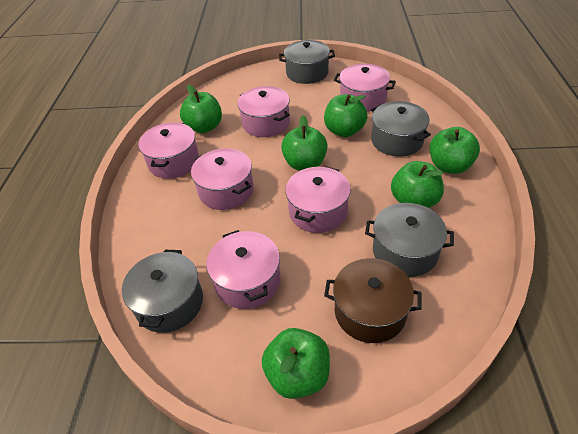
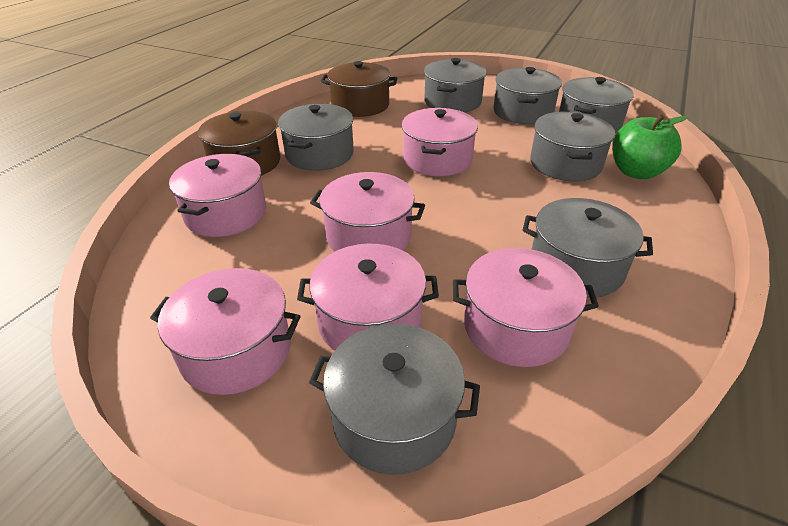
brown pot: 1 -> 2
green apple: 6 -> 1
grey pot: 4 -> 7

